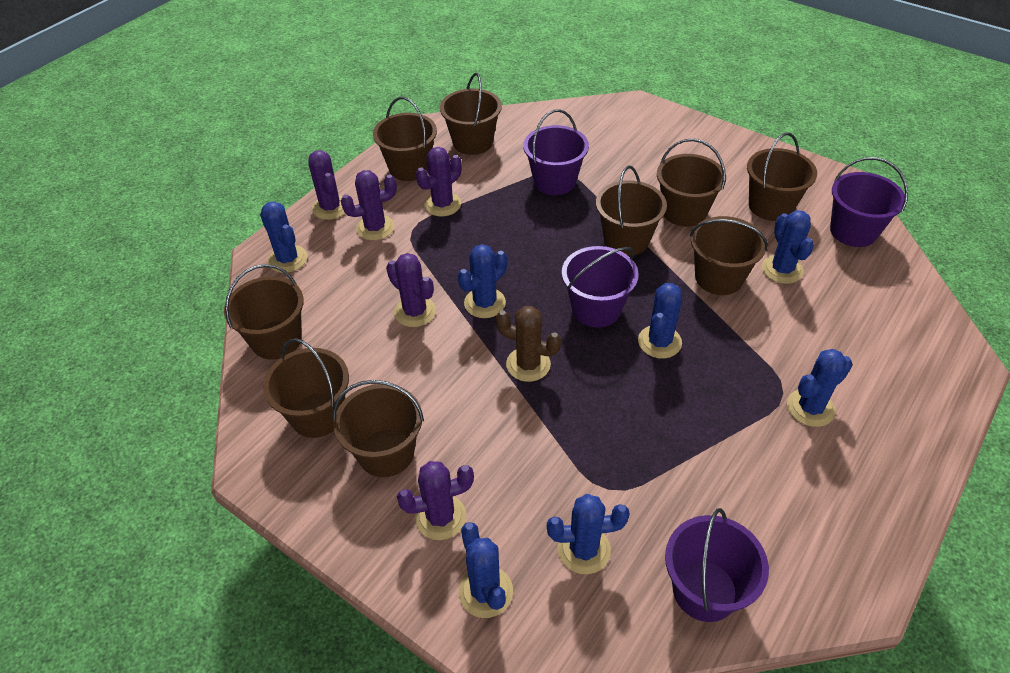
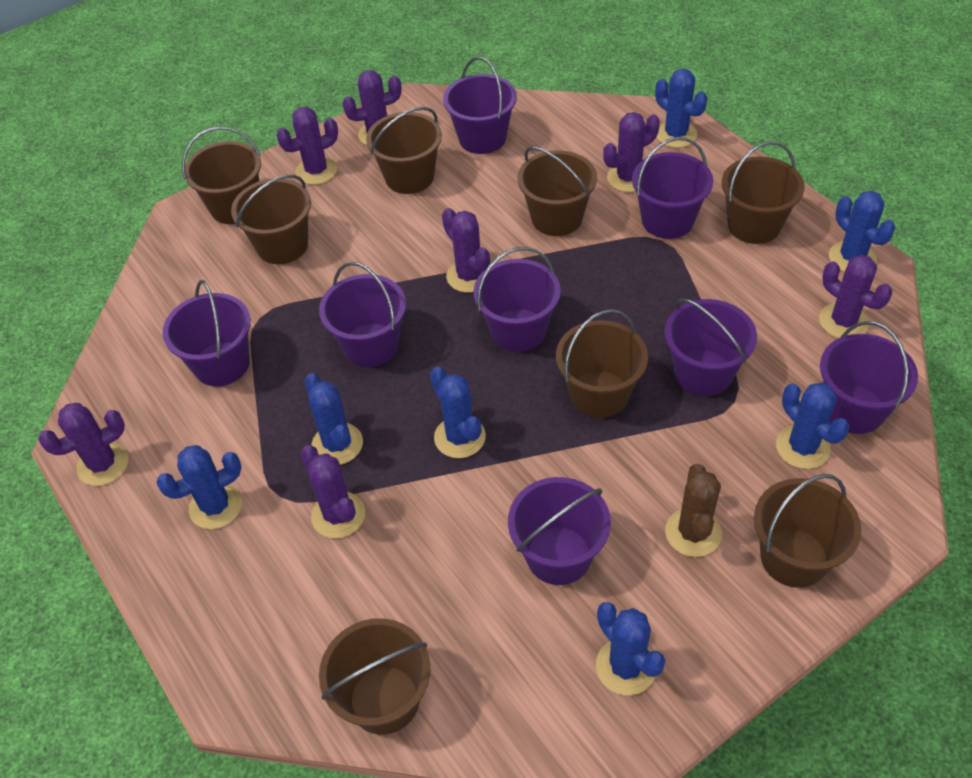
brown bucket: 9 -> 8
purple bucket: 4 -> 8
purple cactus: 5 -> 7

